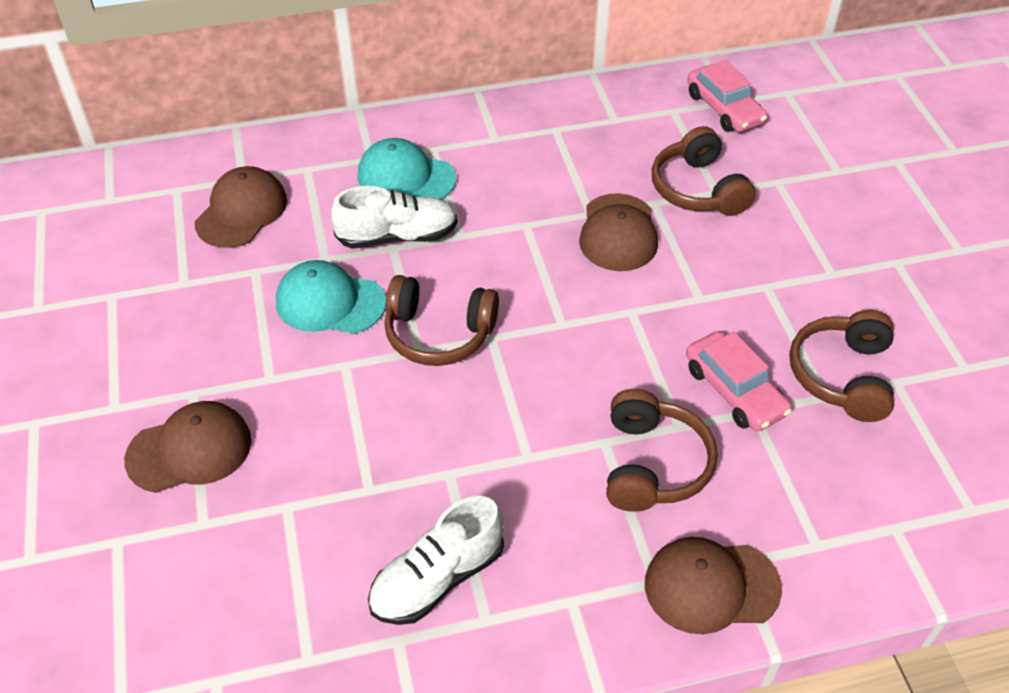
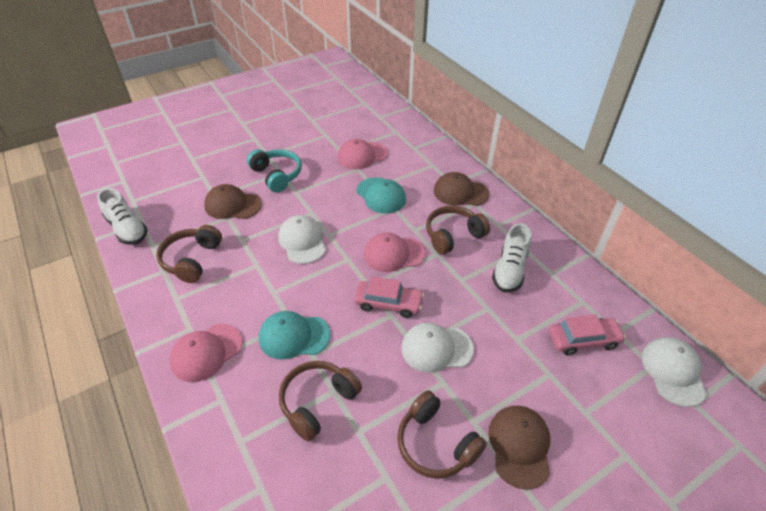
brown cap: 4 -> 3
pink cap: 0 -> 3
turquoise headphones: 0 -> 1
white cap: 0 -> 3

